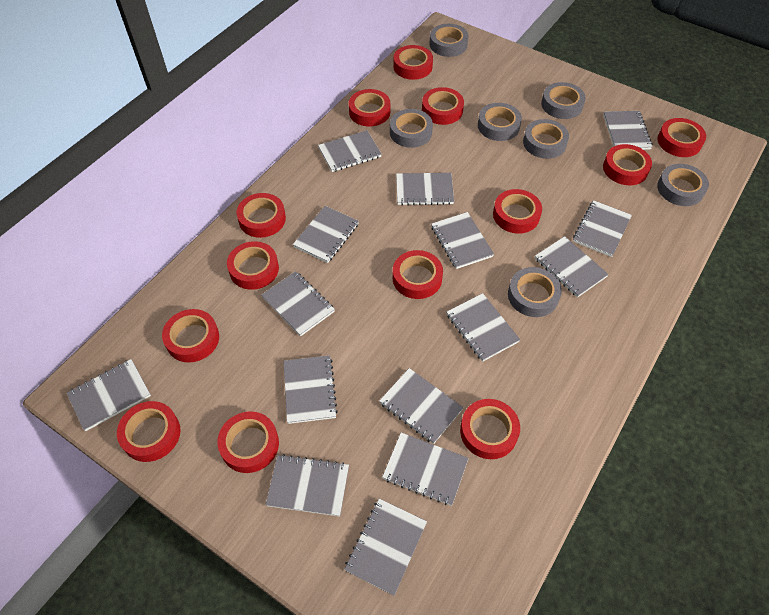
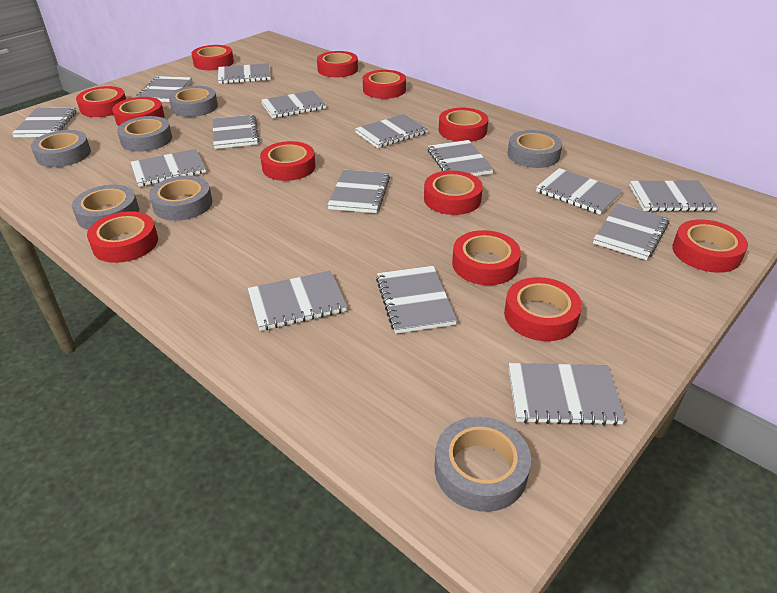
red tape: 13 -> 12

